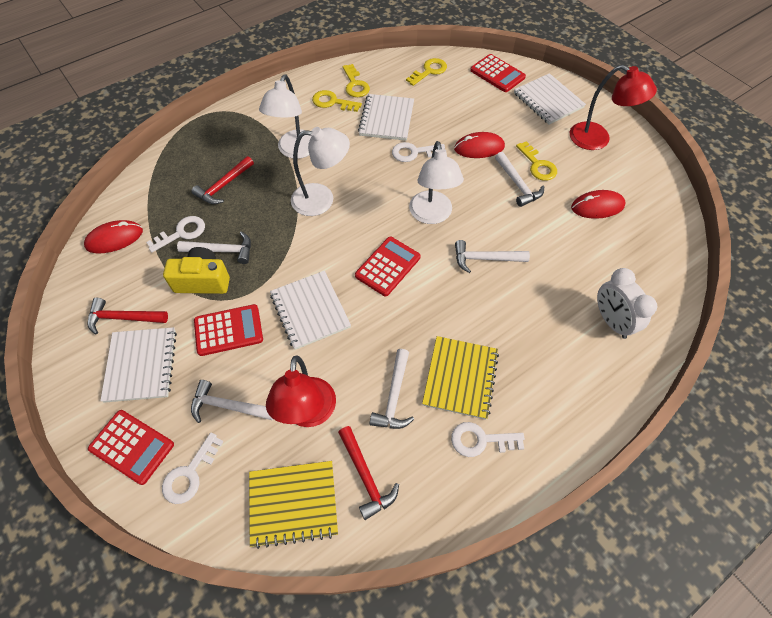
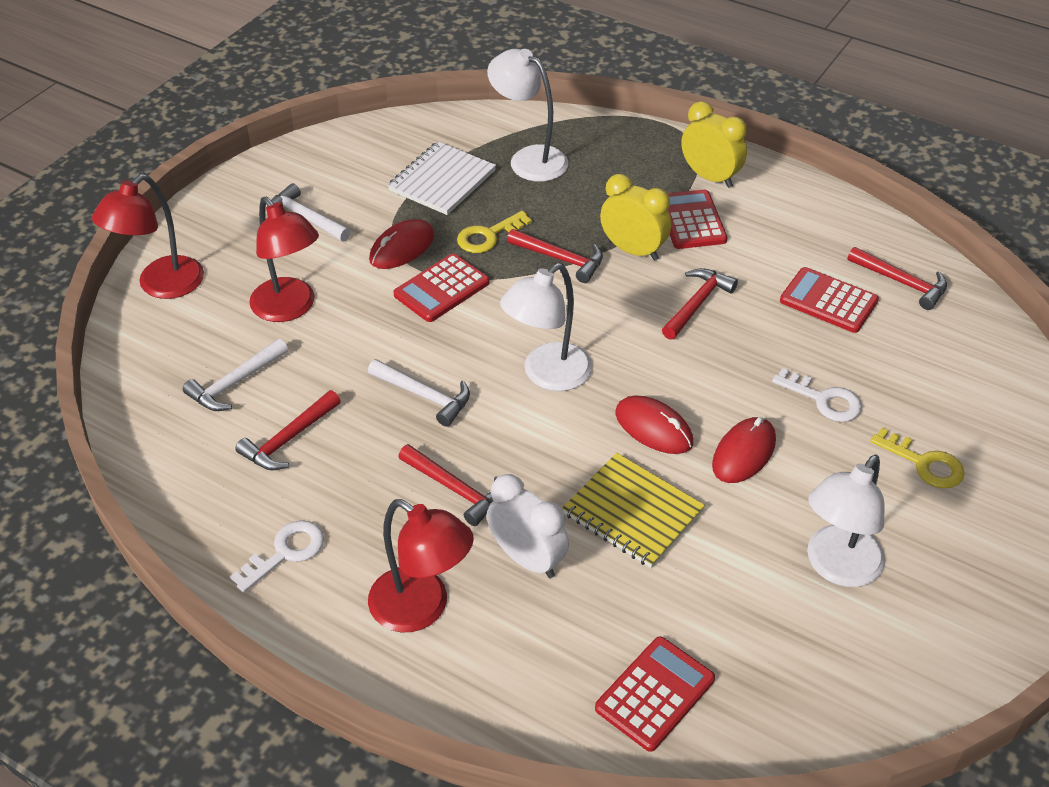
red hammer: 3 -> 5
red lamp: 2 -> 3
white hammer: 5 -> 3
white key: 4 -> 2
white notebook: 4 -> 1
yellow camera: 1 -> 0
yellow clock: 0 -> 2
yellow key: 4 -> 2
yellow notebook: 2 -> 1

